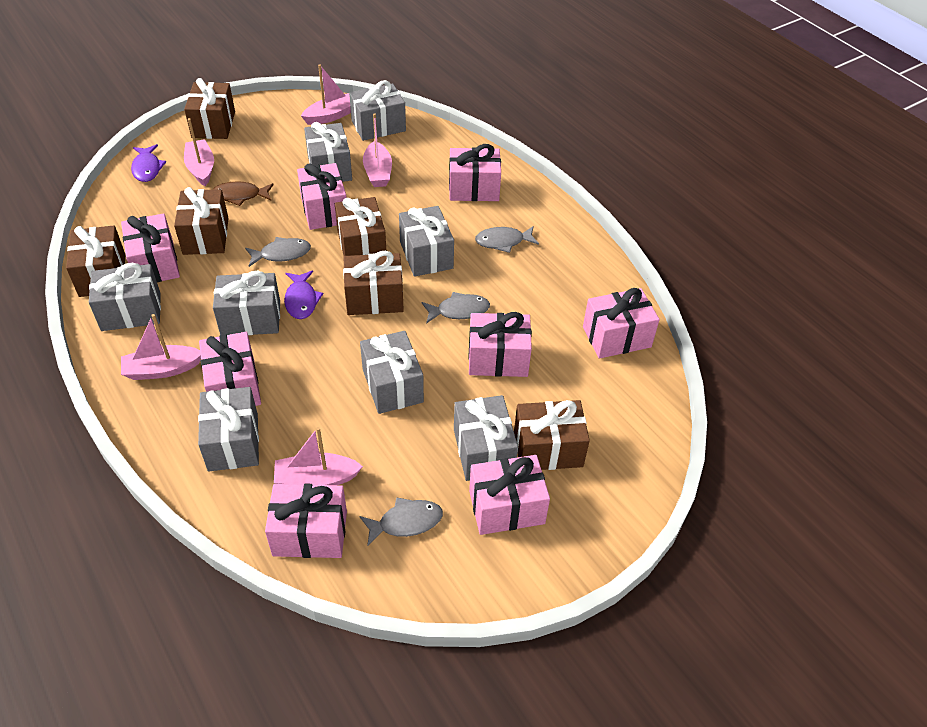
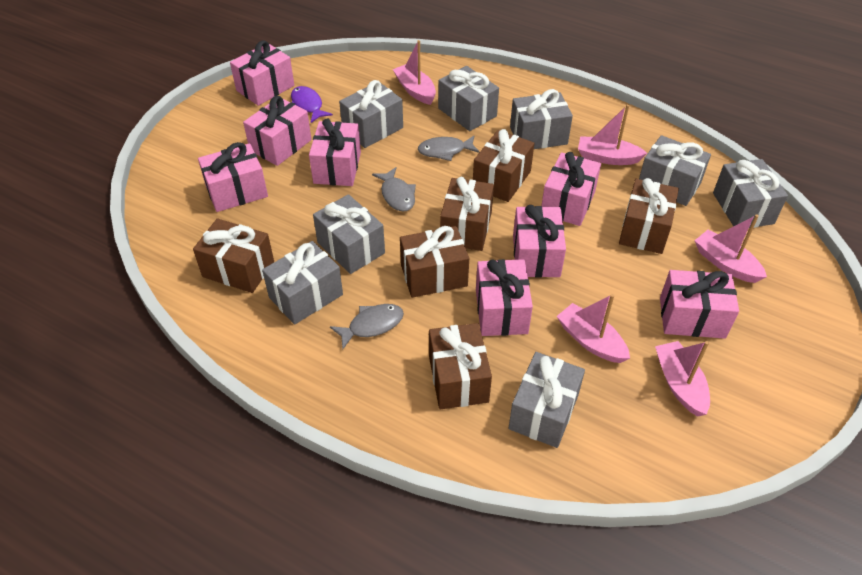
brown fish: 1 -> 0
grey fish: 4 -> 3
purple fish: 2 -> 1

